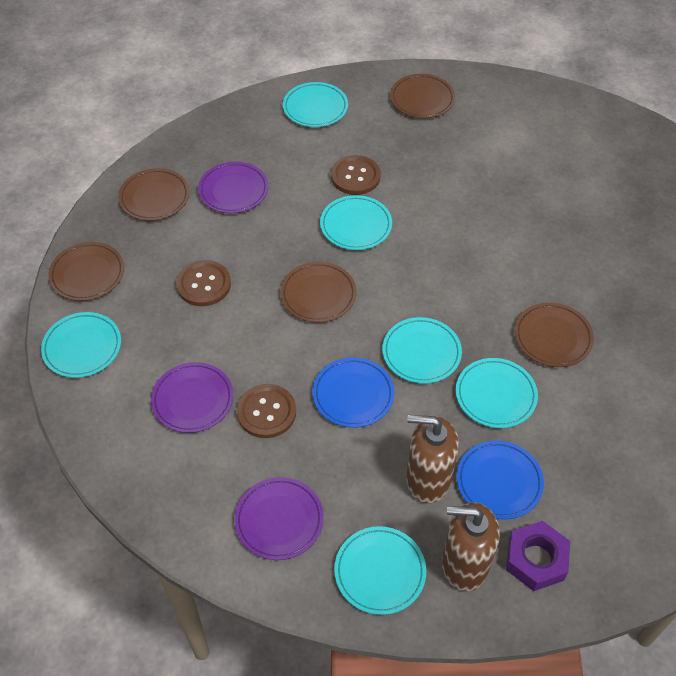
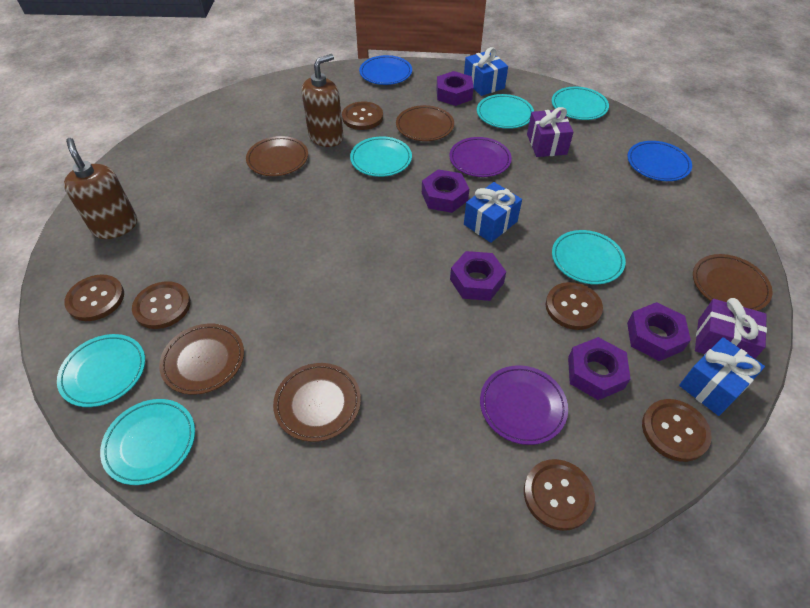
blue gift: 0 -> 3
brown button: 3 -> 6
purple gift: 0 -> 2
purple nut: 1 -> 5
purple plate: 3 -> 2

